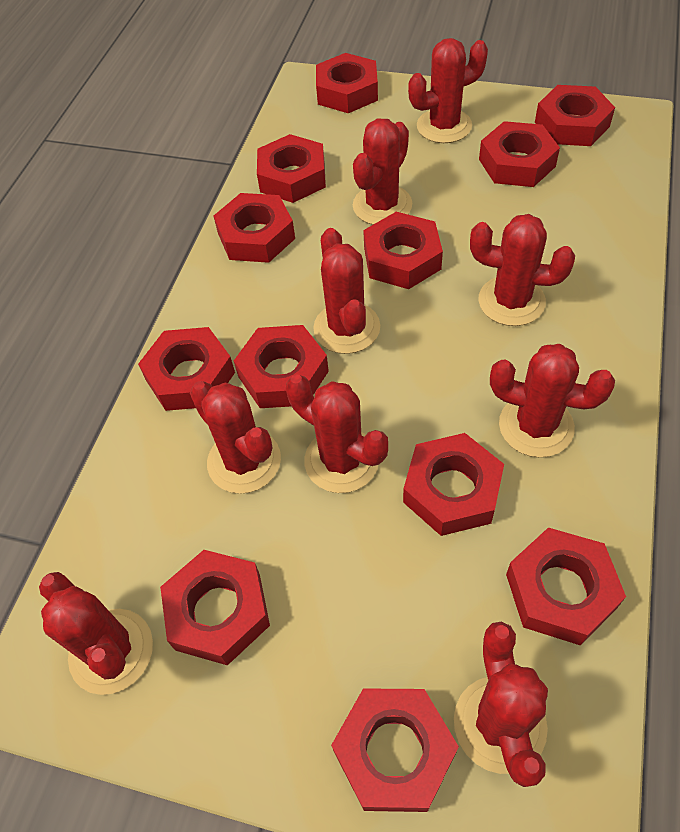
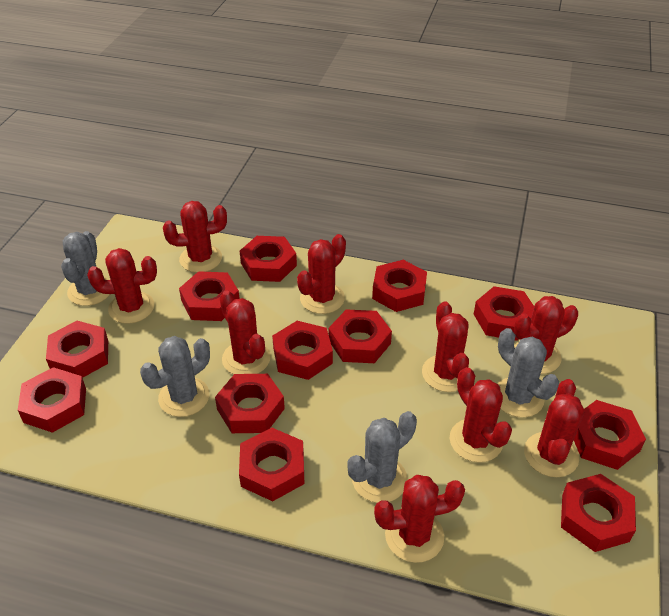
grey cactus: 0 -> 4

